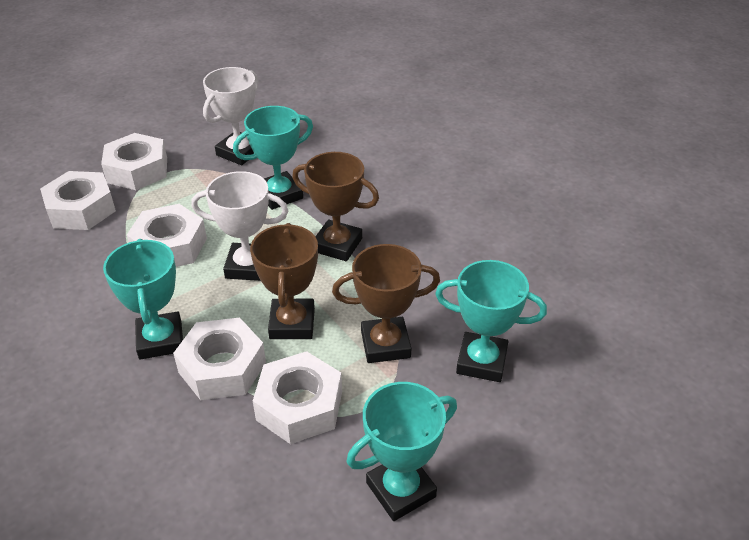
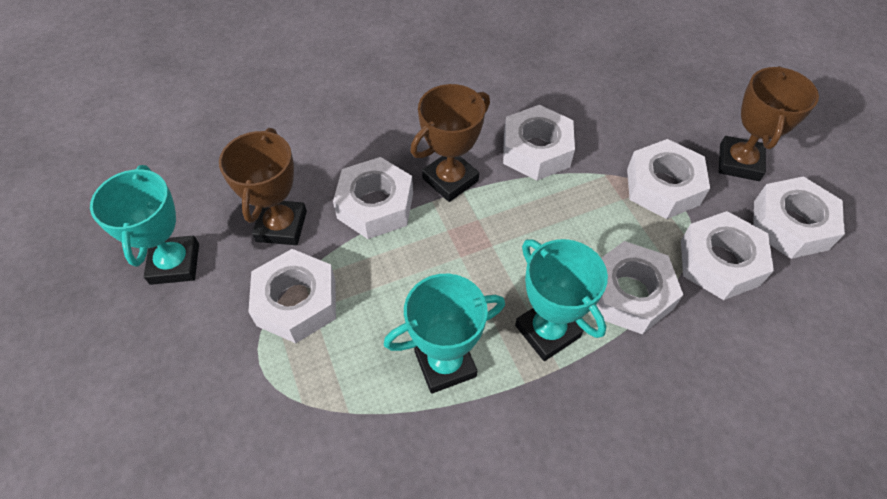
turquoise trophy: 4 -> 3
white nut: 5 -> 7
white trophy: 2 -> 0

